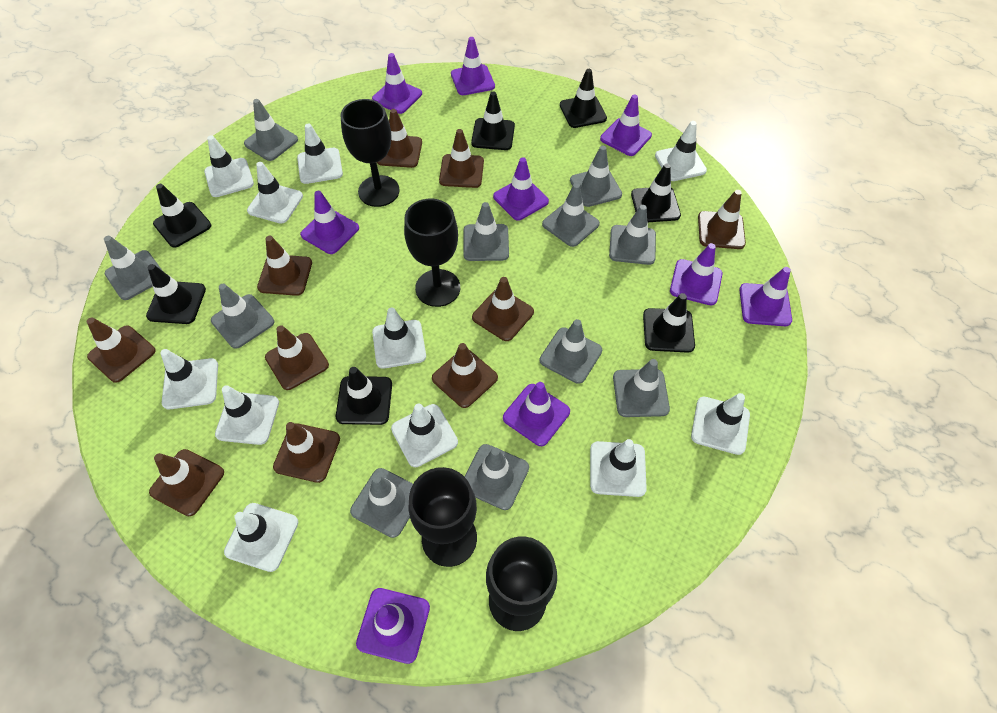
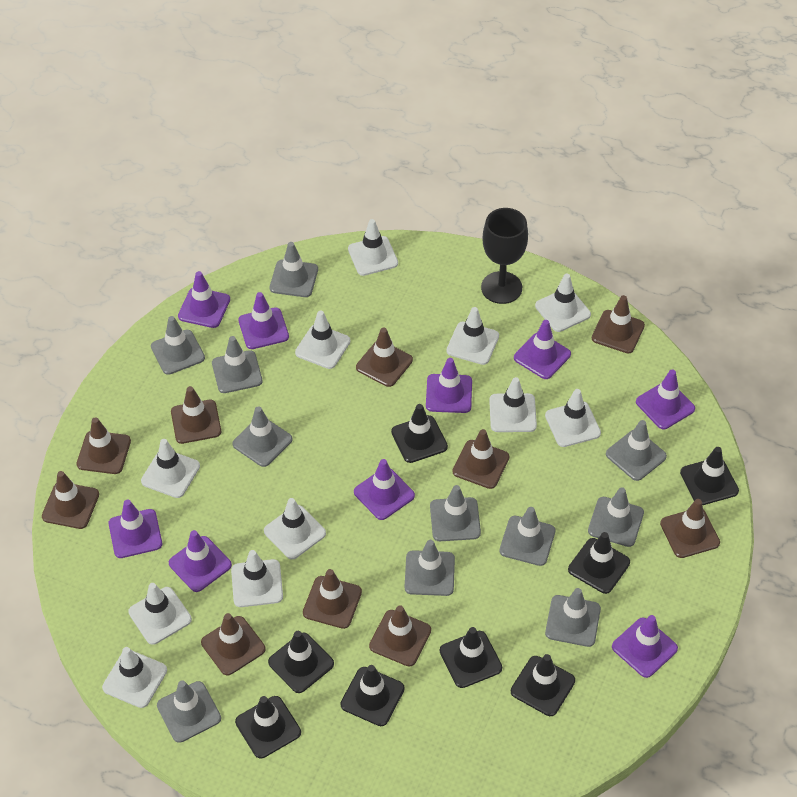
black goblet: 4 -> 1
black traffic cone: 7 -> 8

